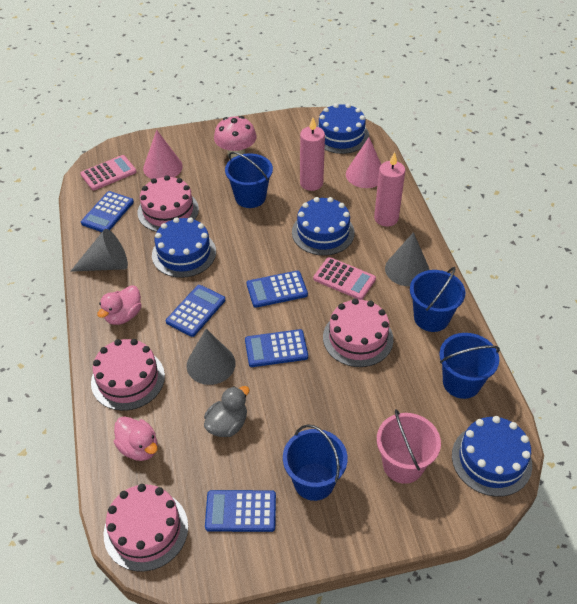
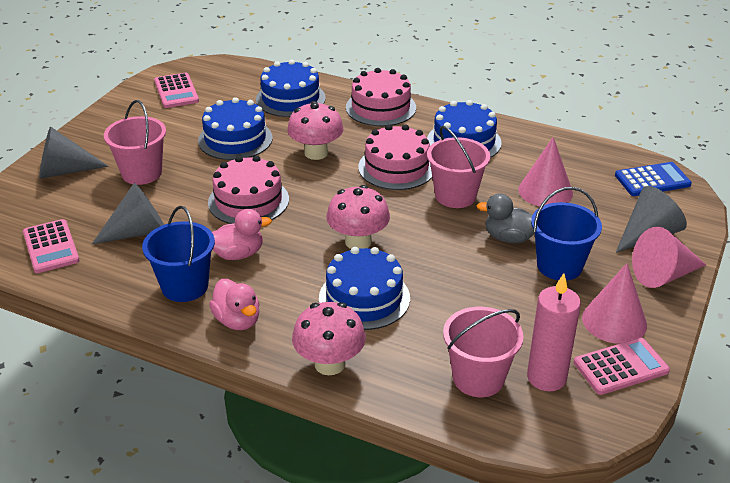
blue bucket: 4 -> 2
blue calculator: 5 -> 1
pink bucket: 1 -> 3
pink cake: 4 -> 3
pink calculator: 2 -> 3
pink candle: 2 -> 1
pink cone: 2 -> 3
pink mushroom: 1 -> 3

